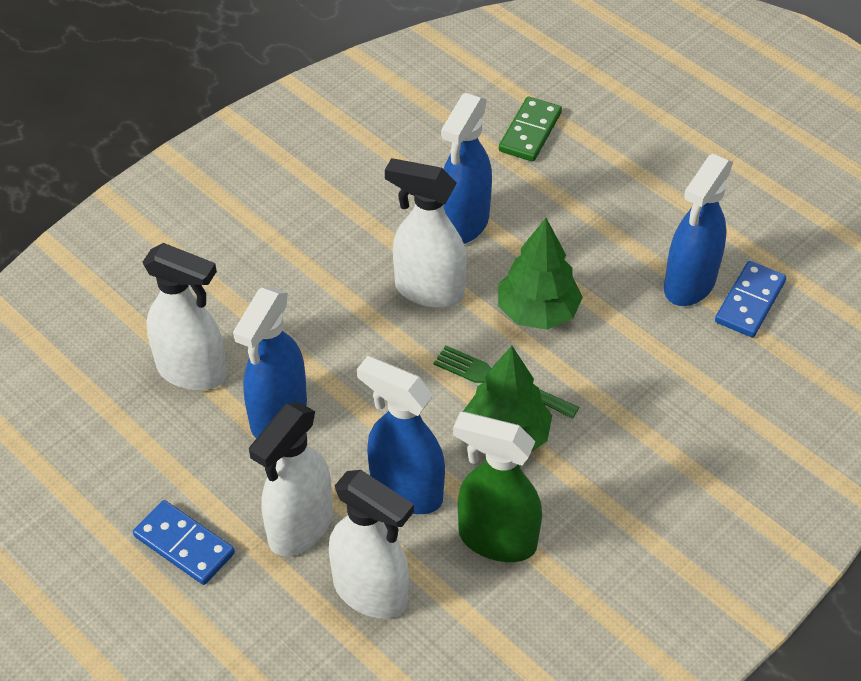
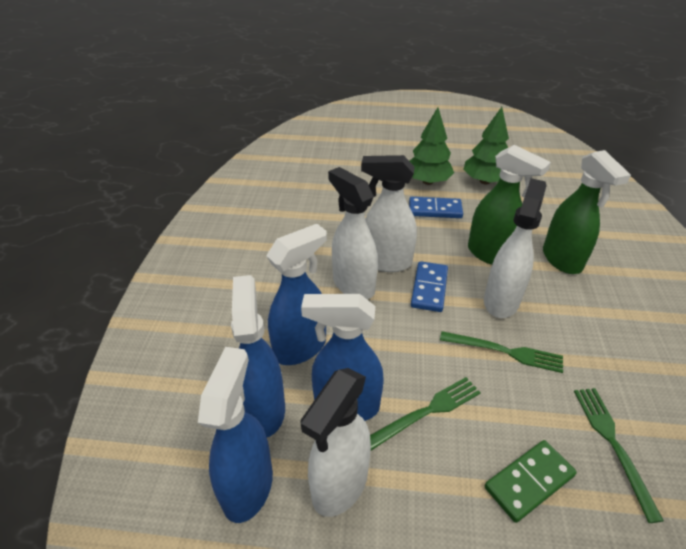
green fork: 1 -> 3
green spray bottle: 1 -> 2

